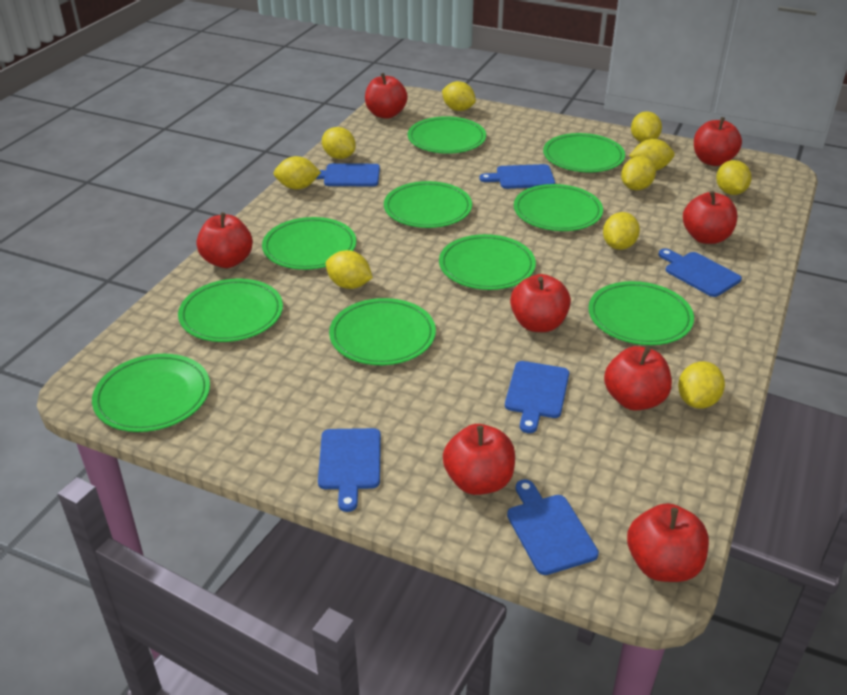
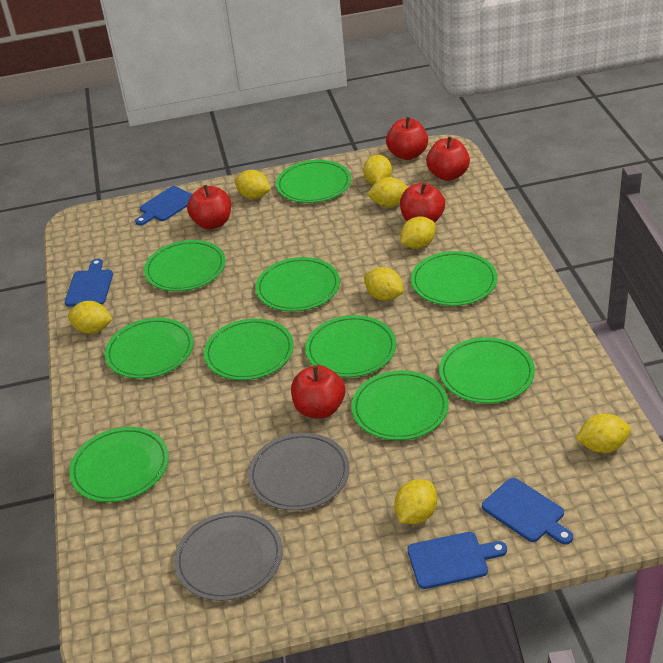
blue cutting board: 6 -> 4
grey plate: 0 -> 2
red apple: 8 -> 5
yellow lemon: 10 -> 8

